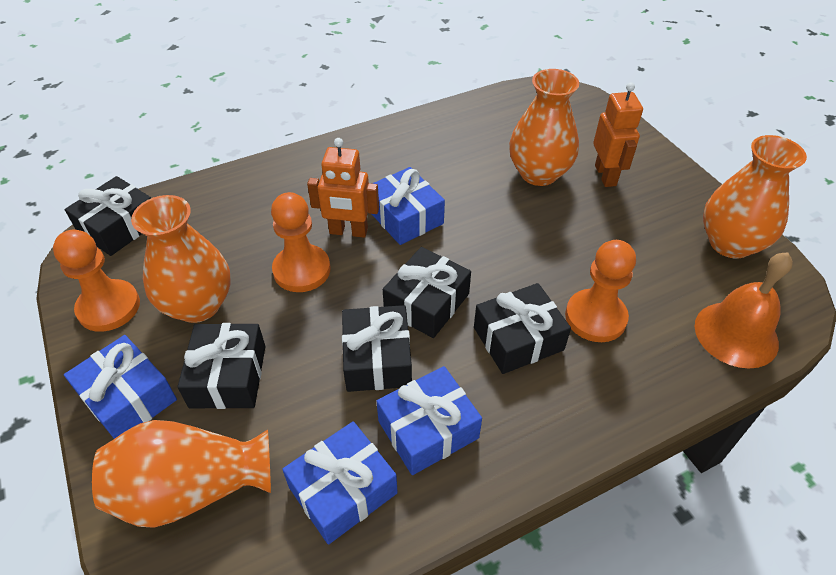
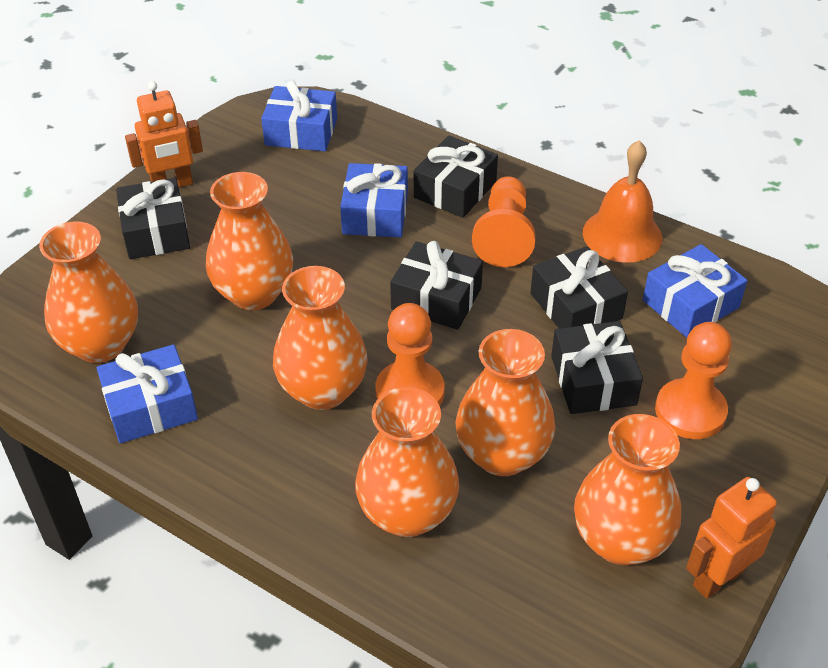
orange vase: 4 -> 6

